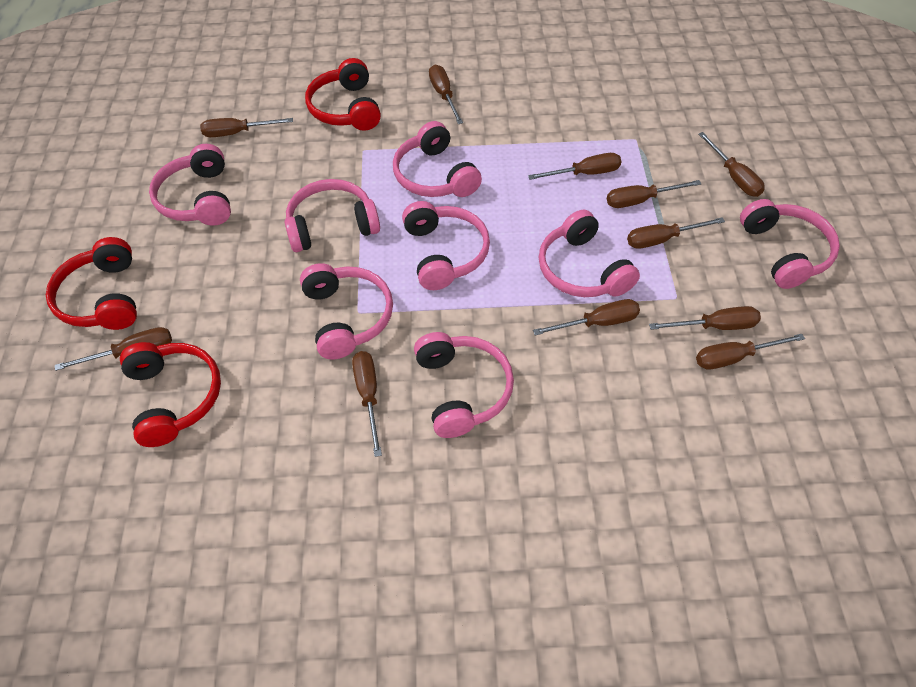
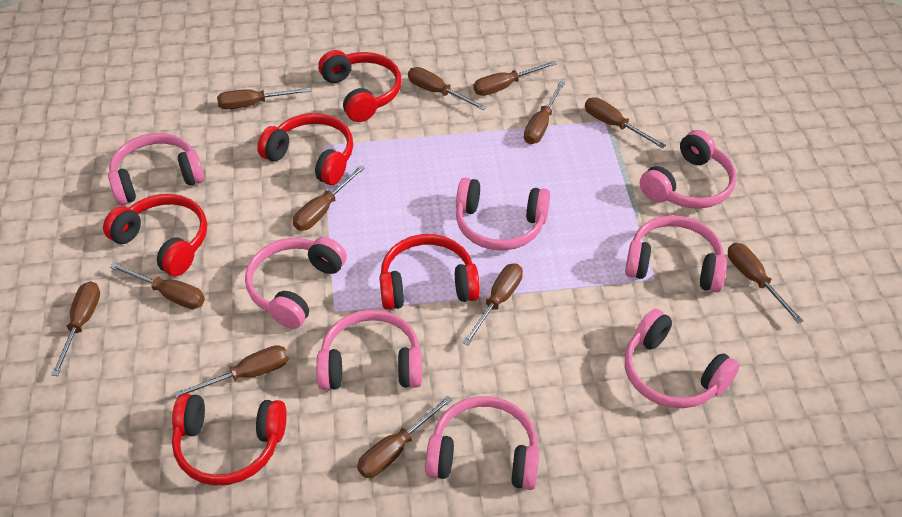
brown screwdriver: 11 -> 12
red headphones: 3 -> 5

